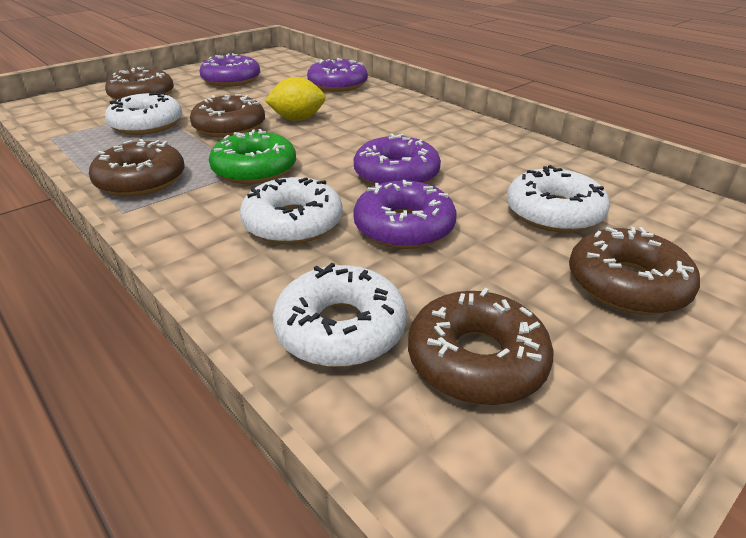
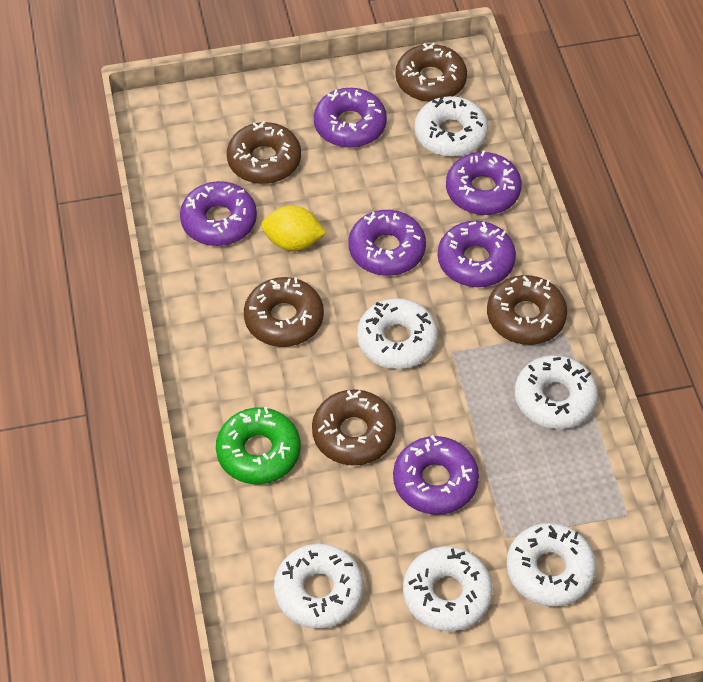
purple donut: 4 -> 6
white donut: 4 -> 6

